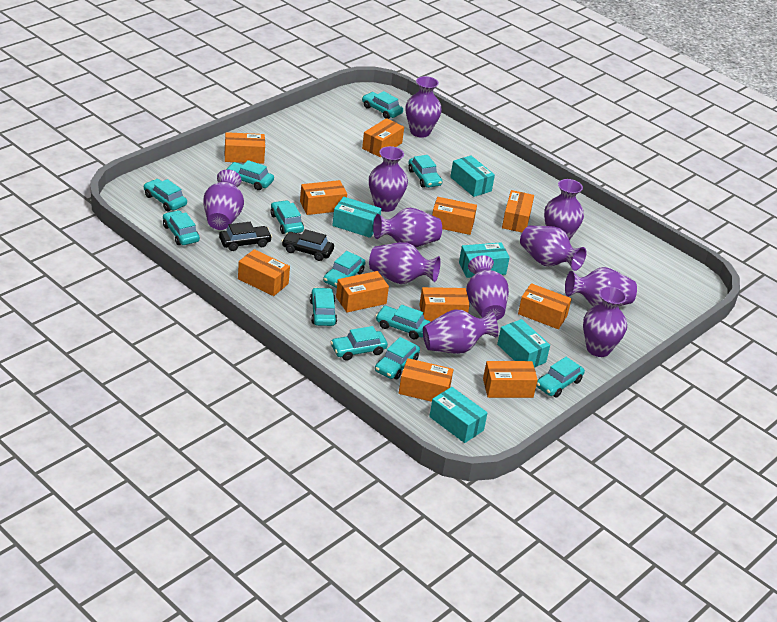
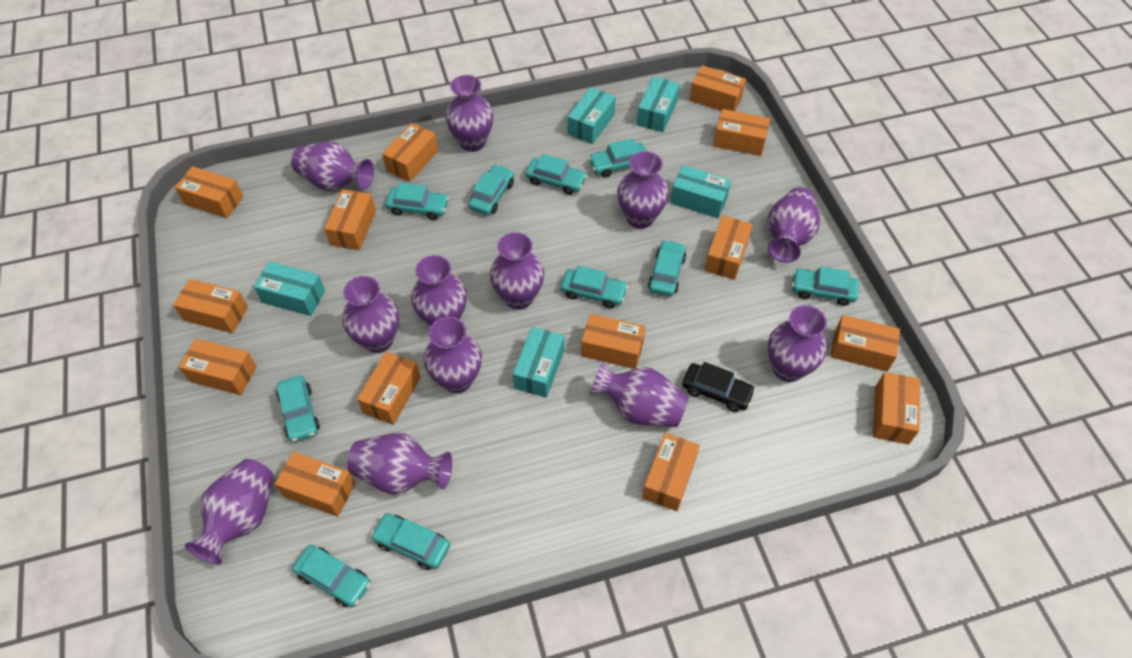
black car: 2 -> 1
orange box: 11 -> 14
purple vase: 11 -> 12
turquoise car: 12 -> 10

